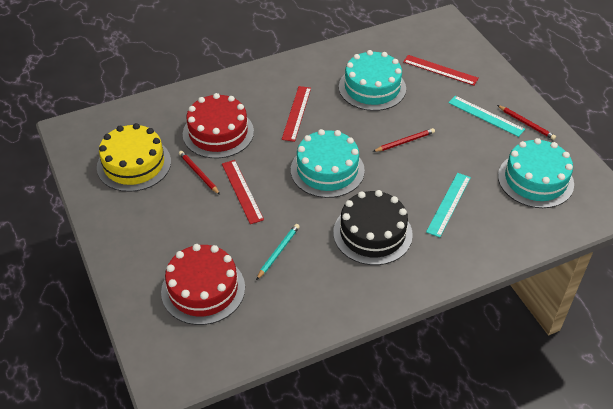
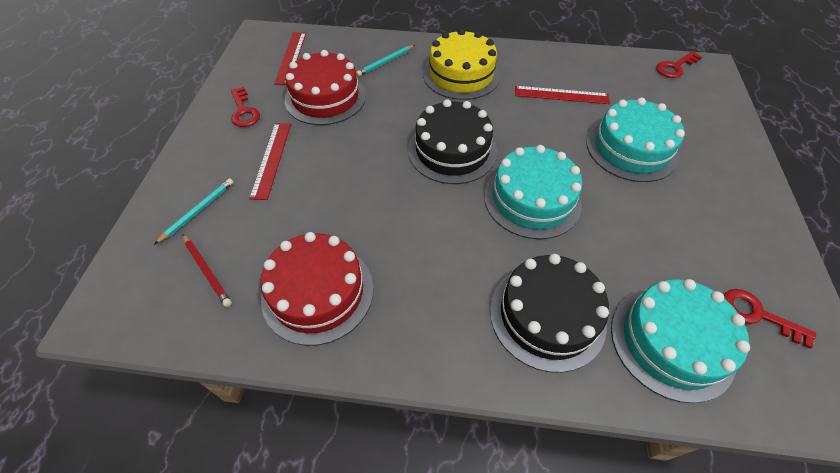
black cake: 1 -> 2
red key: 0 -> 3
red pencil: 3 -> 1
turquoise pencil: 1 -> 2
turquoise ruler: 2 -> 0

